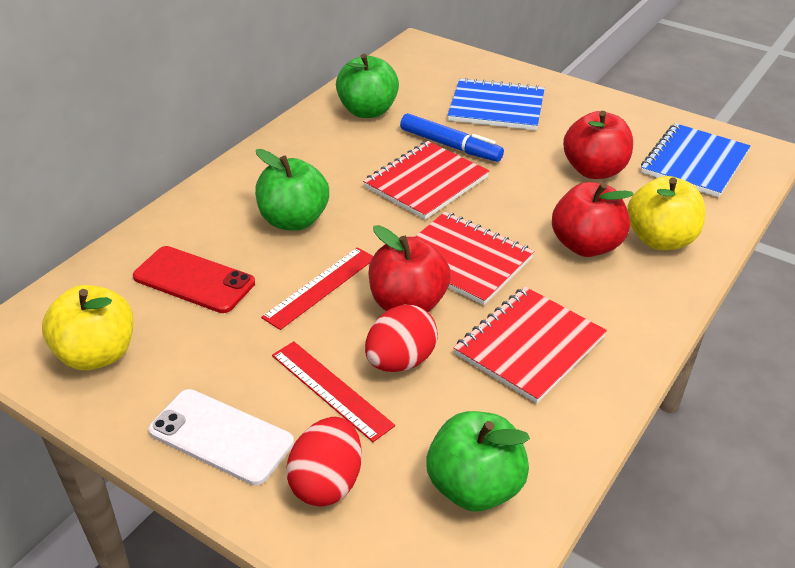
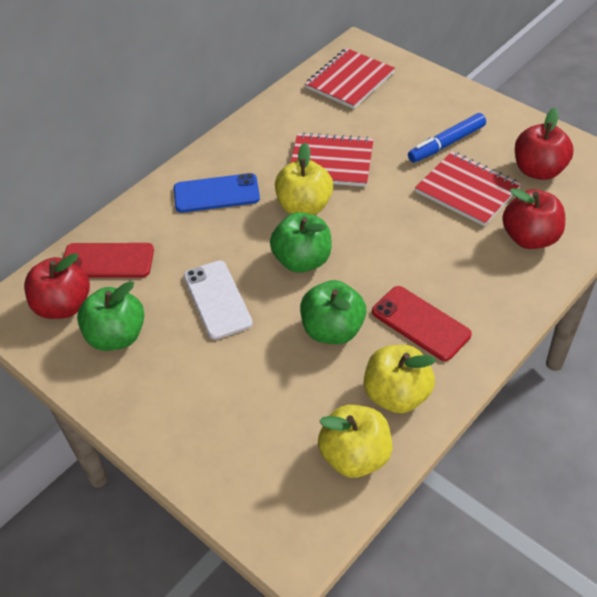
blue notebook: 2 -> 0
blue phone: 0 -> 1
red egg: 2 -> 0
red phone: 1 -> 2
red ruler: 2 -> 0
yellow apple: 2 -> 3

